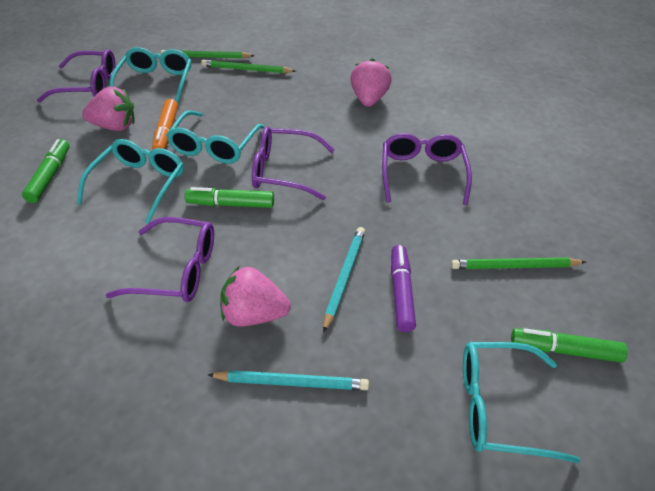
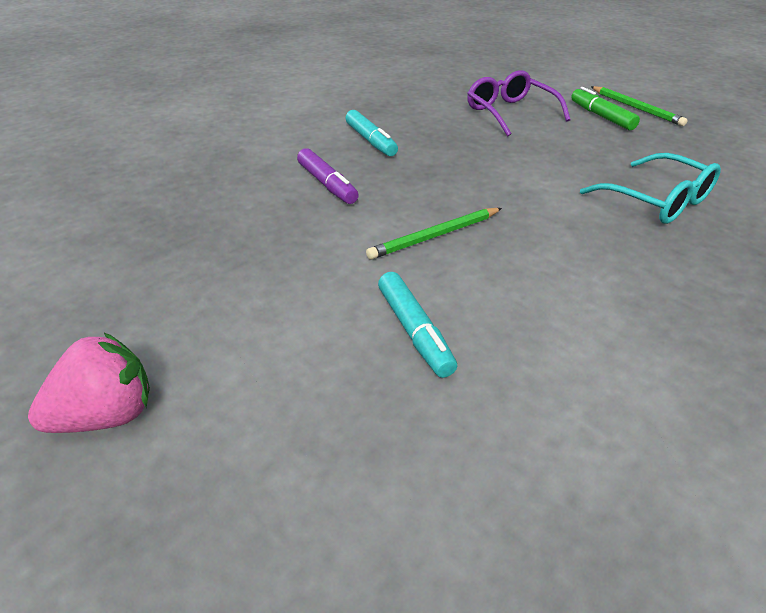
green marker: 3 -> 1
green pencil: 3 -> 2
orange marker: 1 -> 0
pink strawberry: 3 -> 1
purple glasses: 4 -> 1
turquoise glasses: 4 -> 1
turquoise marker: 0 -> 2
turquoise pencil: 2 -> 0

